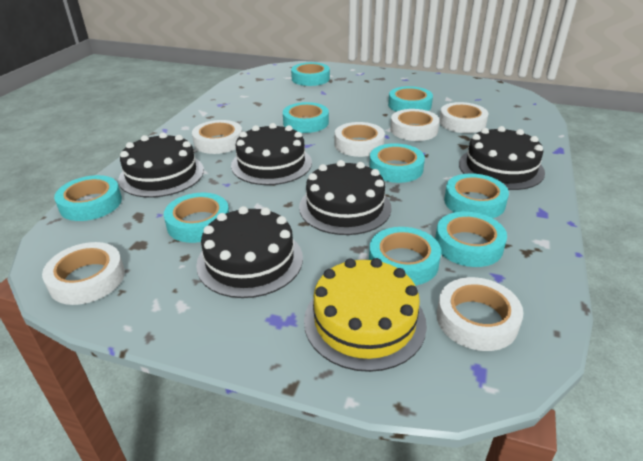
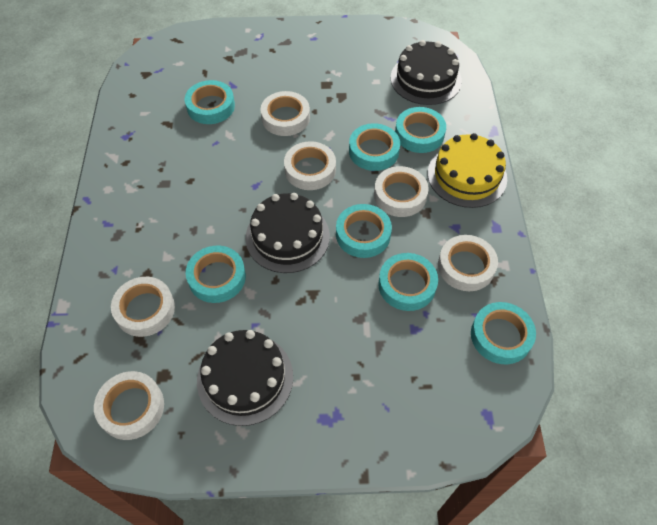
black cake: 5 -> 3
turquoise tape: 9 -> 7

